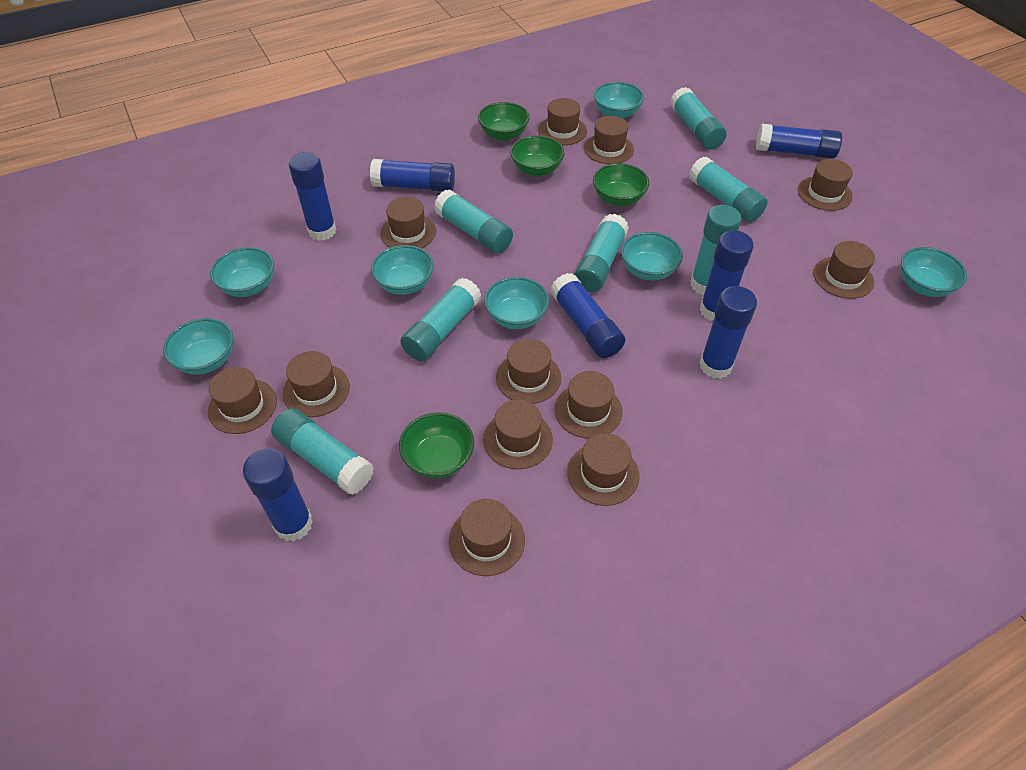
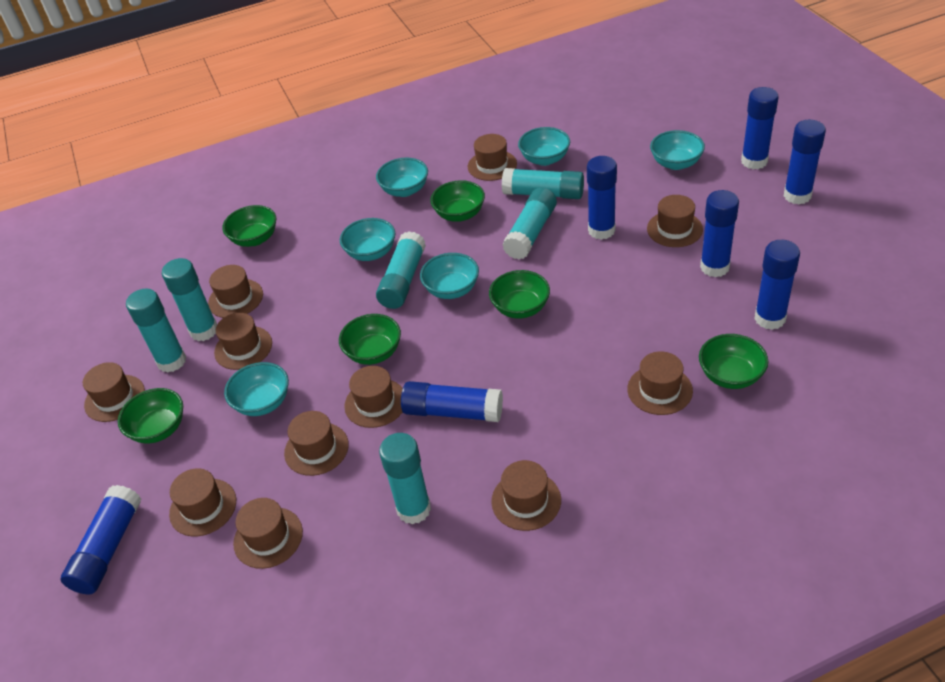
brown hat: 12 -> 11
green bowl: 4 -> 6
turquoise bowl: 7 -> 6
turquoise glue stick: 7 -> 6

